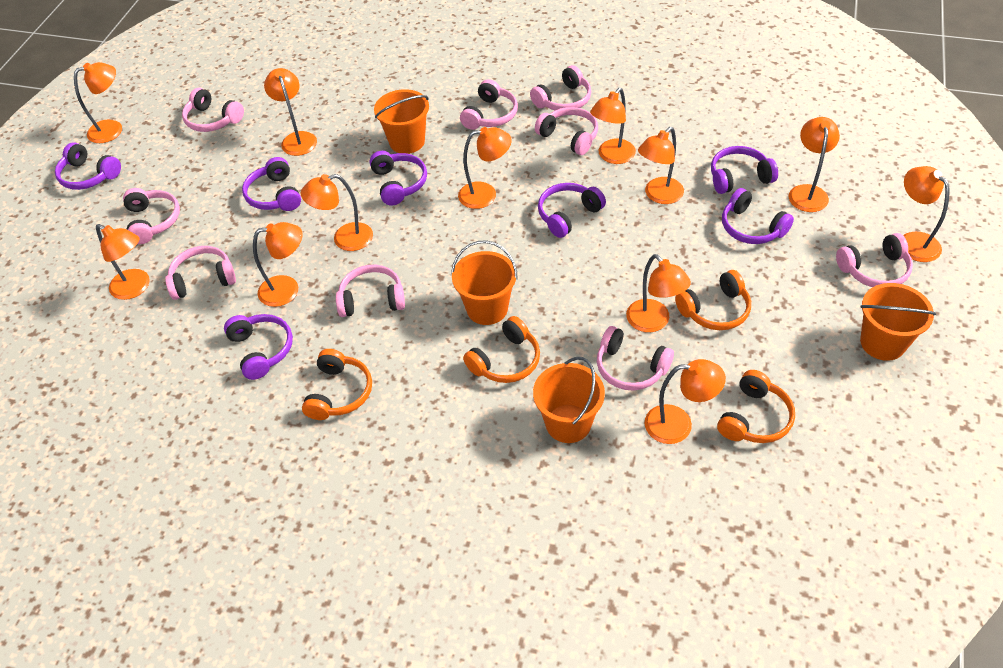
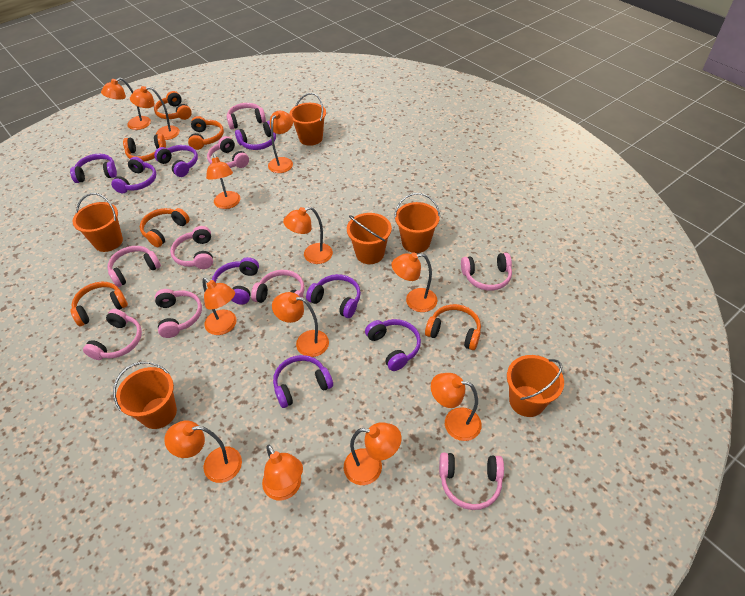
orange bucket: 4 -> 6
orange headphones: 4 -> 6
purple headphones: 7 -> 8

